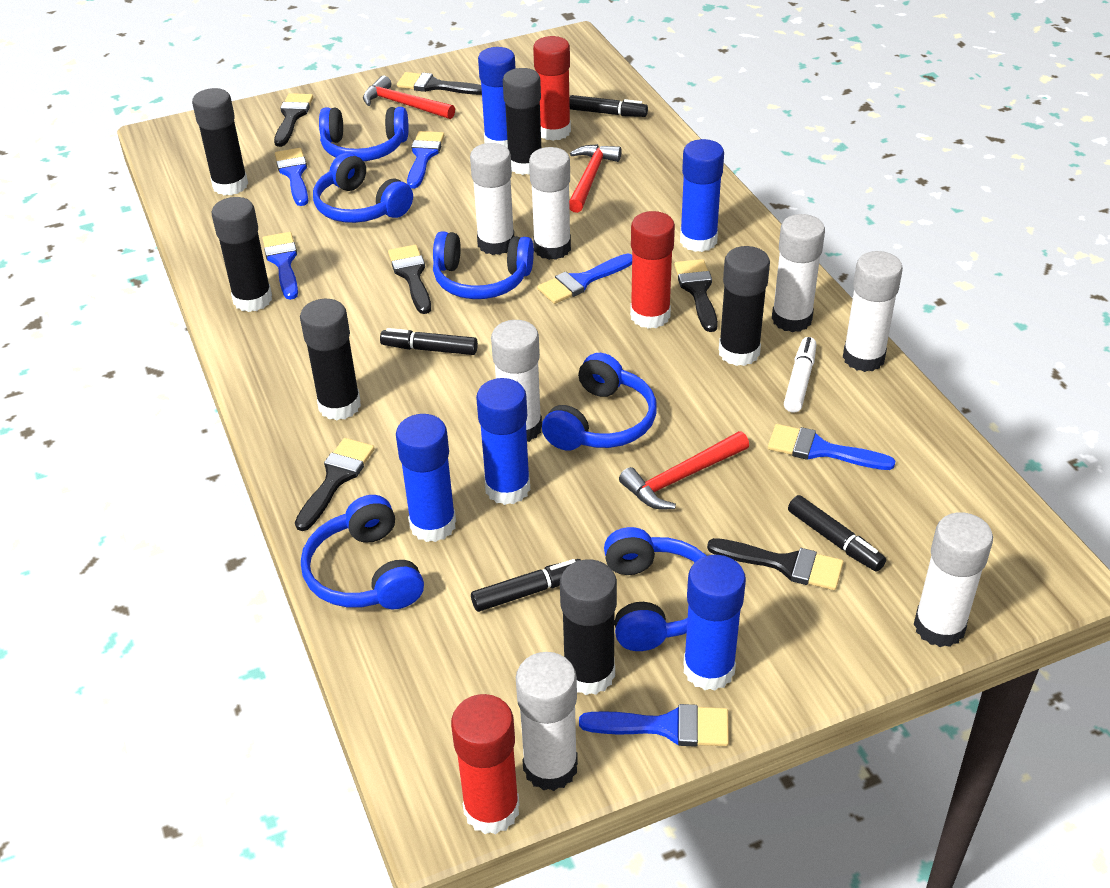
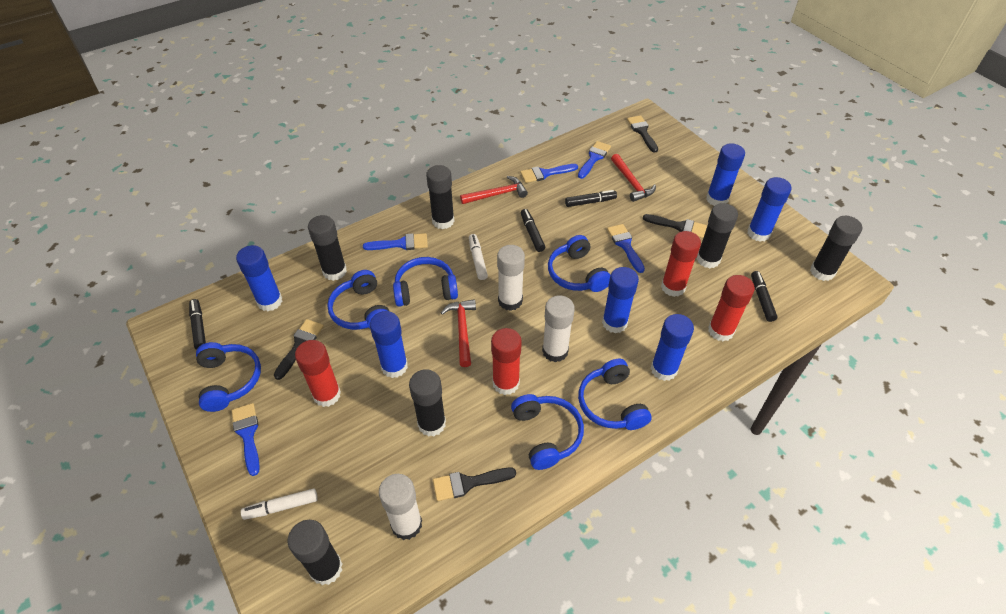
black brush: 6 -> 4
blue brush: 6 -> 5
blue glue stick: 5 -> 6
red glue stick: 3 -> 4
white glue stick: 7 -> 3
white marker: 1 -> 2

